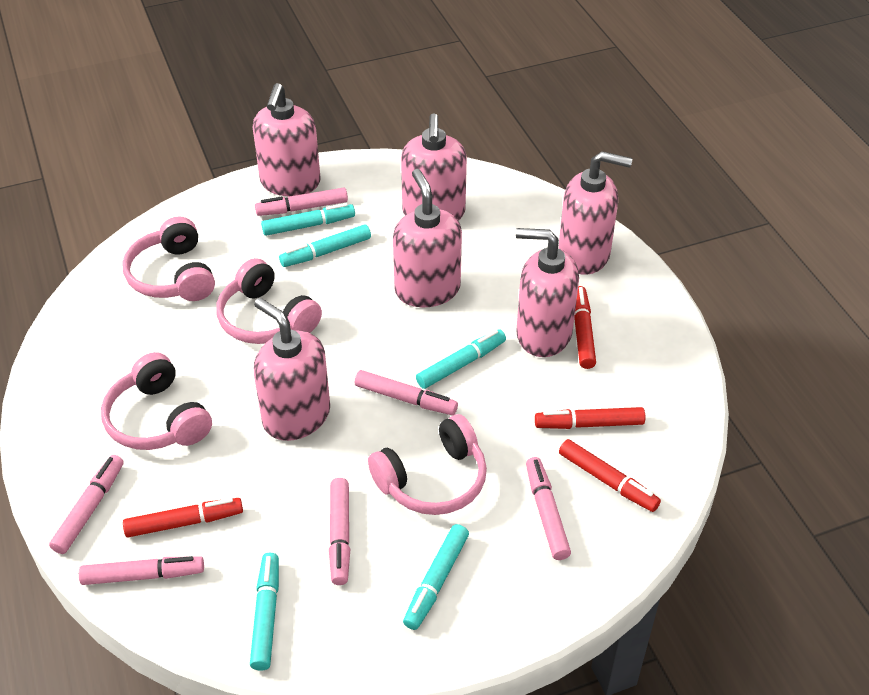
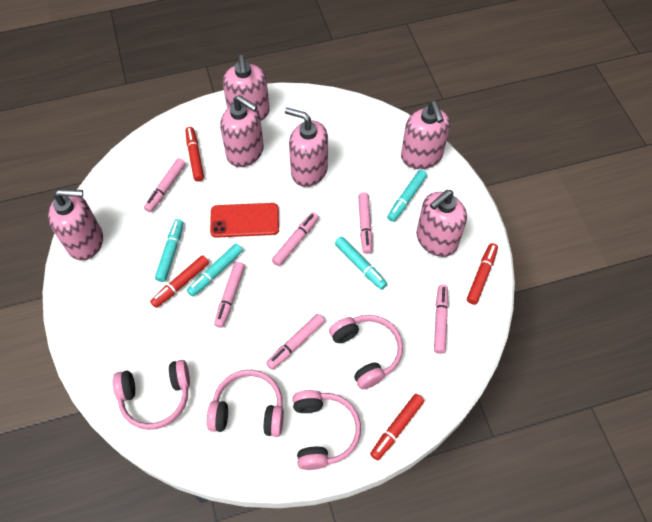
red phone: 0 -> 1
turquoise marker: 5 -> 4

